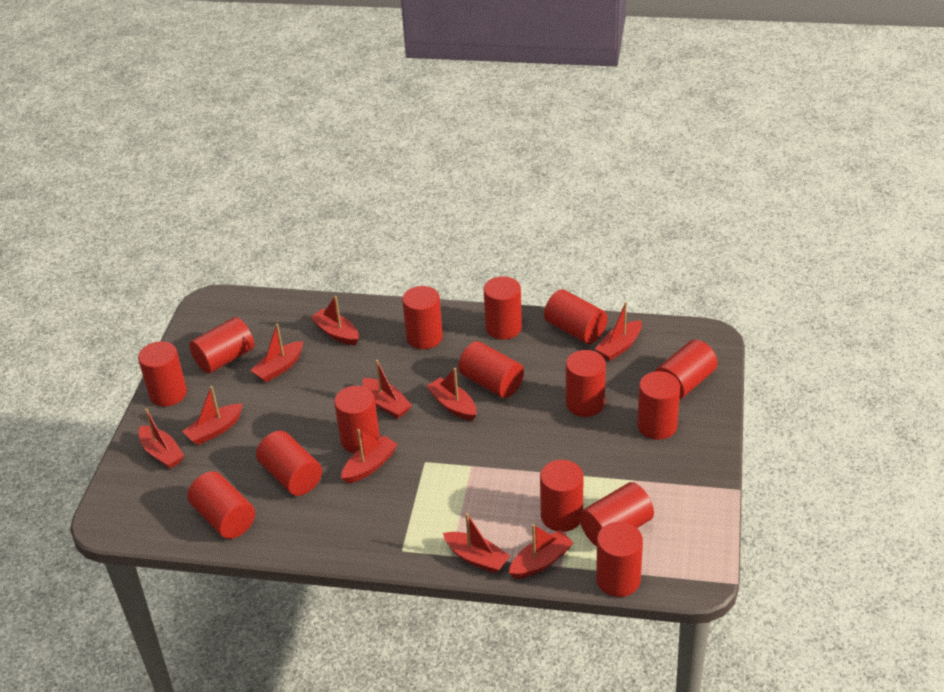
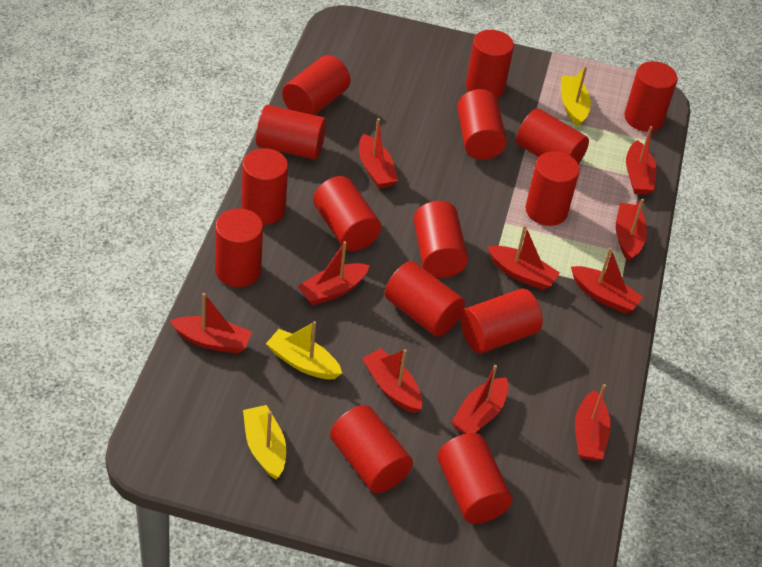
yellow boat: 0 -> 3

